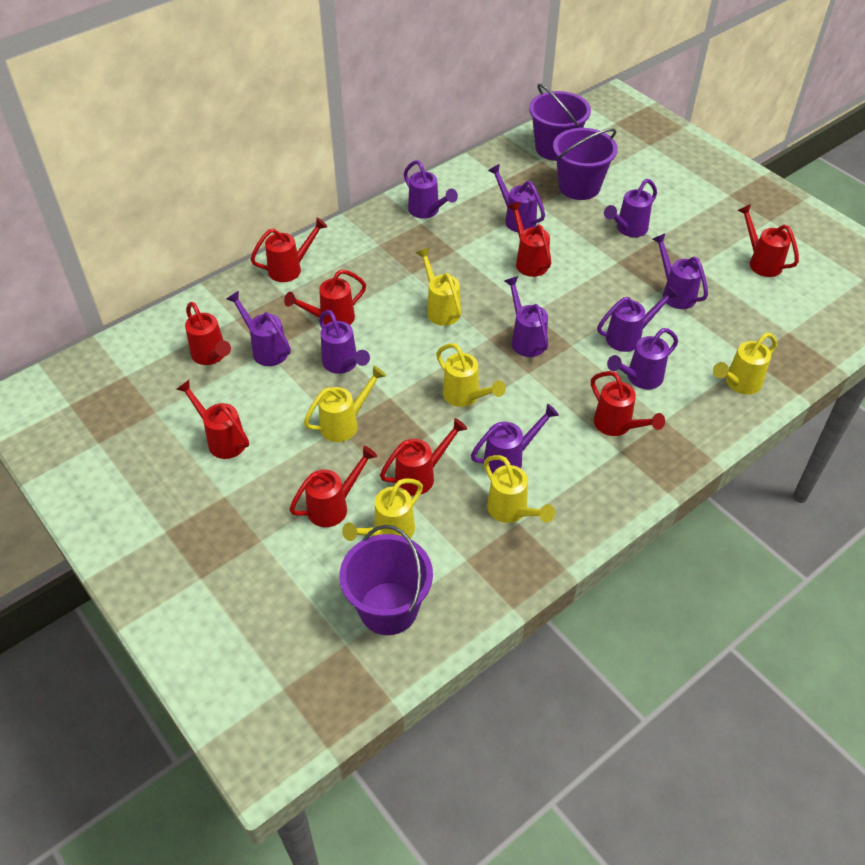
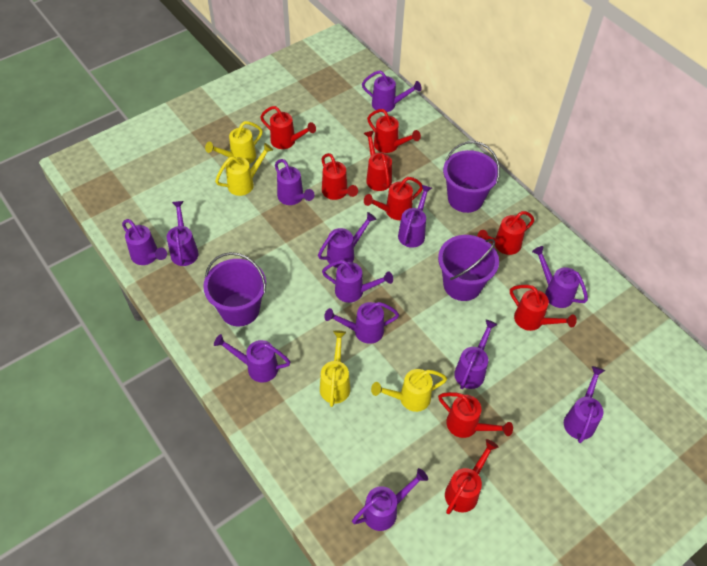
purple watering can: 10 -> 13
yellow watering can: 6 -> 4

